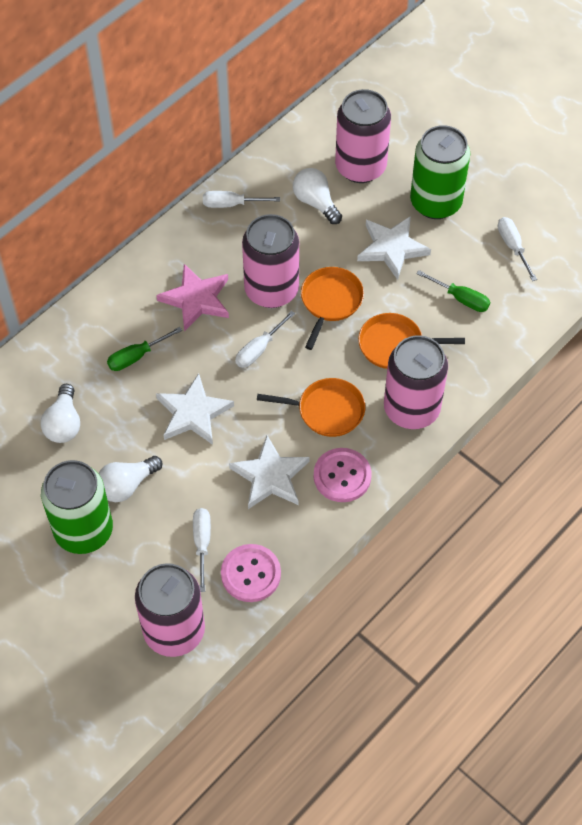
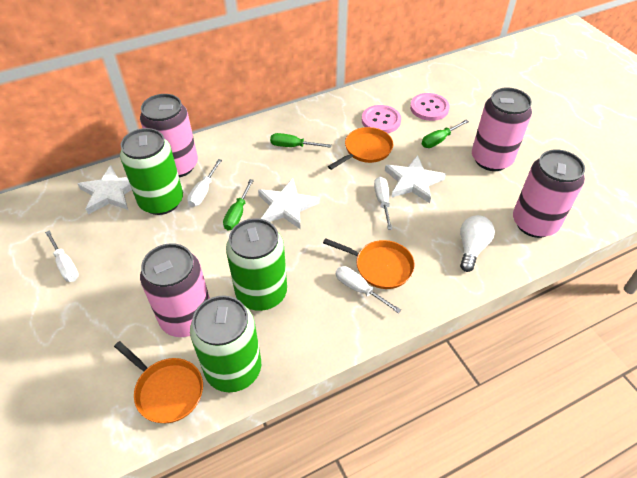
green can: 2 -> 3
green screwdriver: 2 -> 3
pink star: 1 -> 0
white light bulb: 3 -> 1

